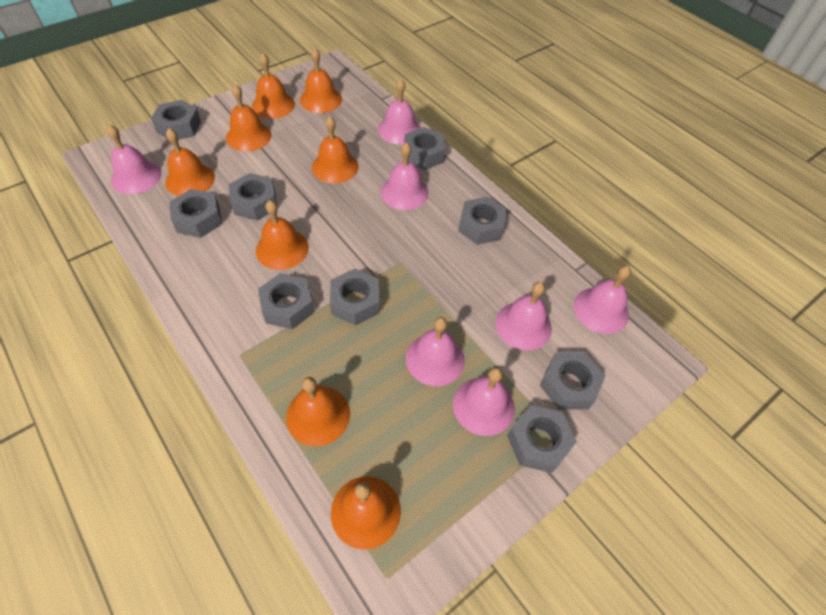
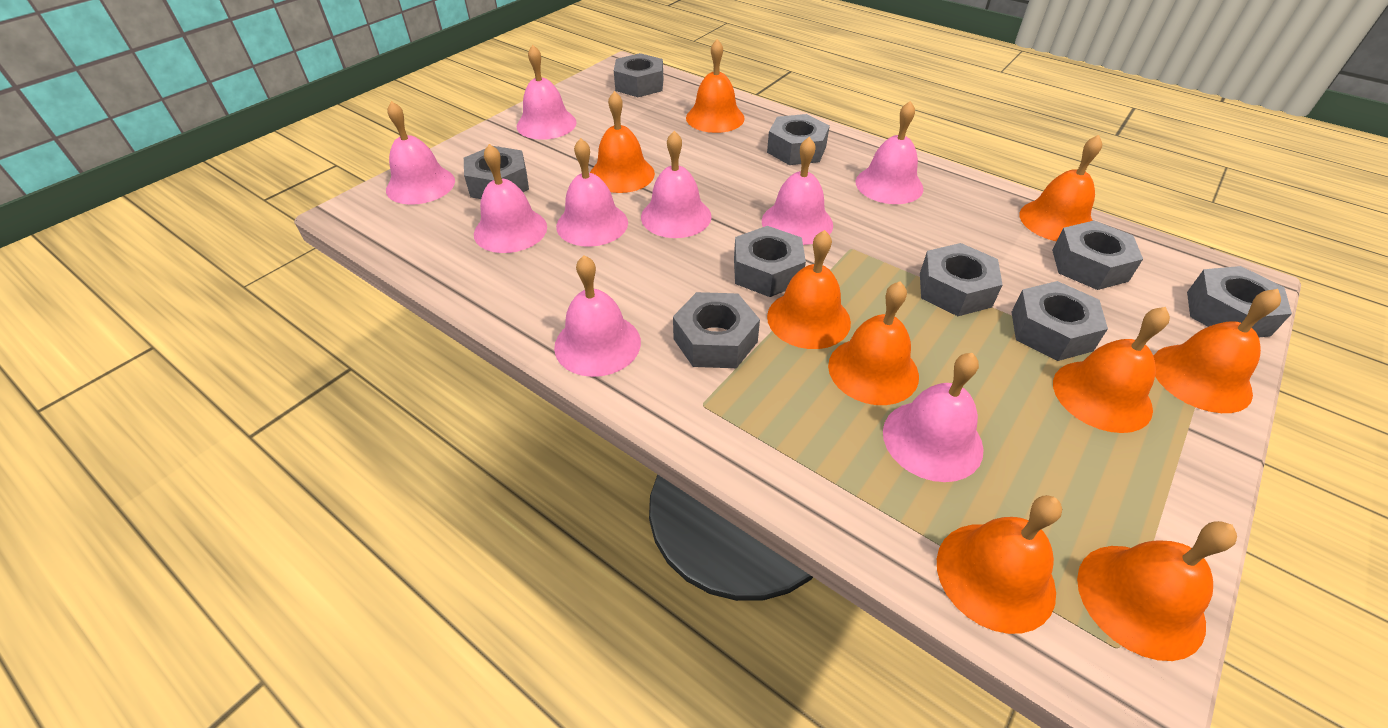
orange bell: 8 -> 9
pink bell: 7 -> 9

